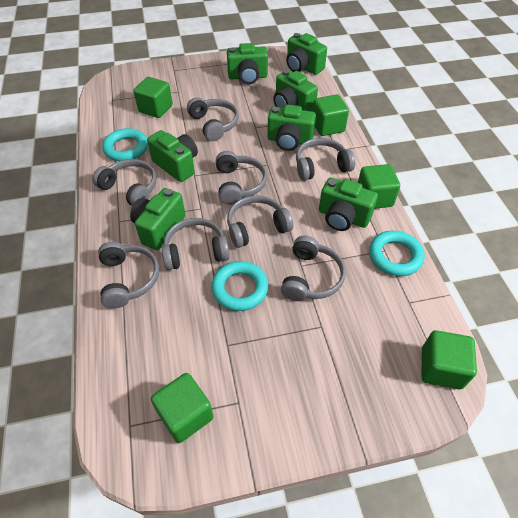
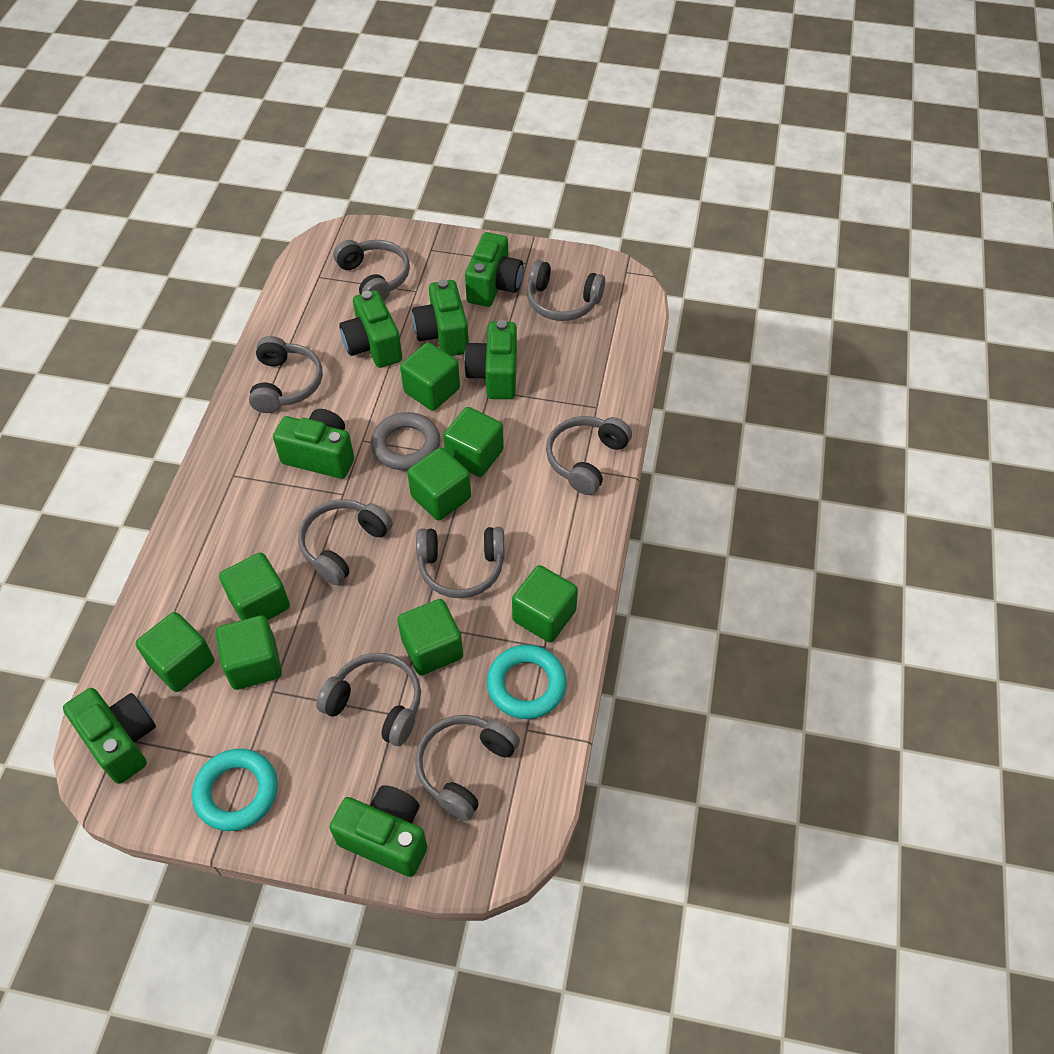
green cube: 5 -> 8
grey ring: 0 -> 1
turquoise ring: 3 -> 2

